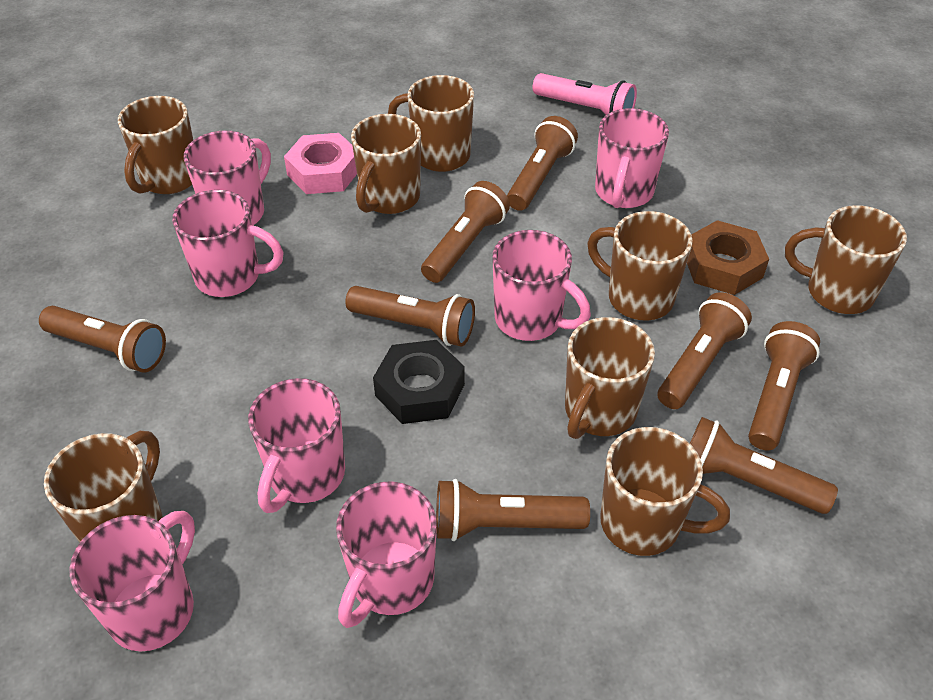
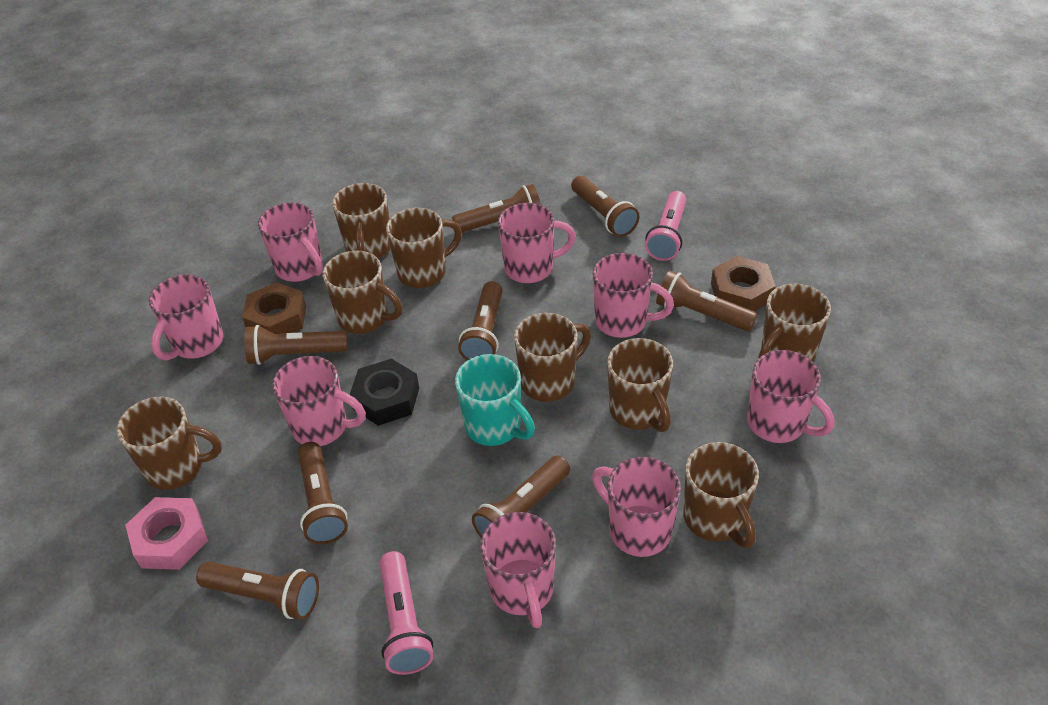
brown nut: 1 -> 2
pink flashlight: 1 -> 2
pink mug: 7 -> 8
turquoise mug: 0 -> 1

